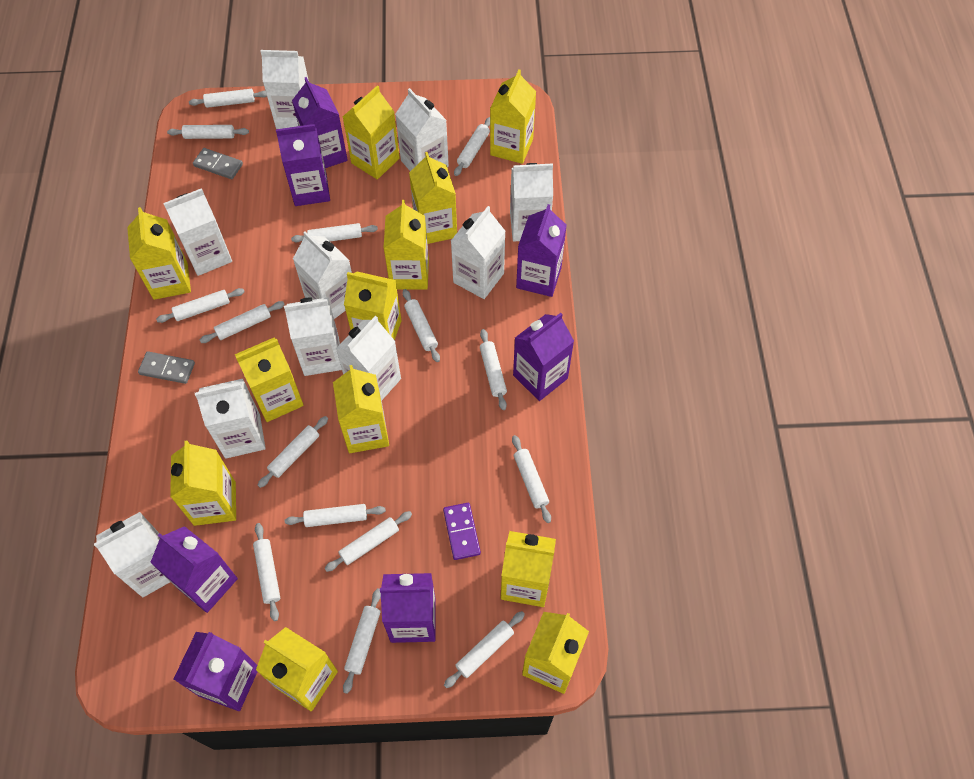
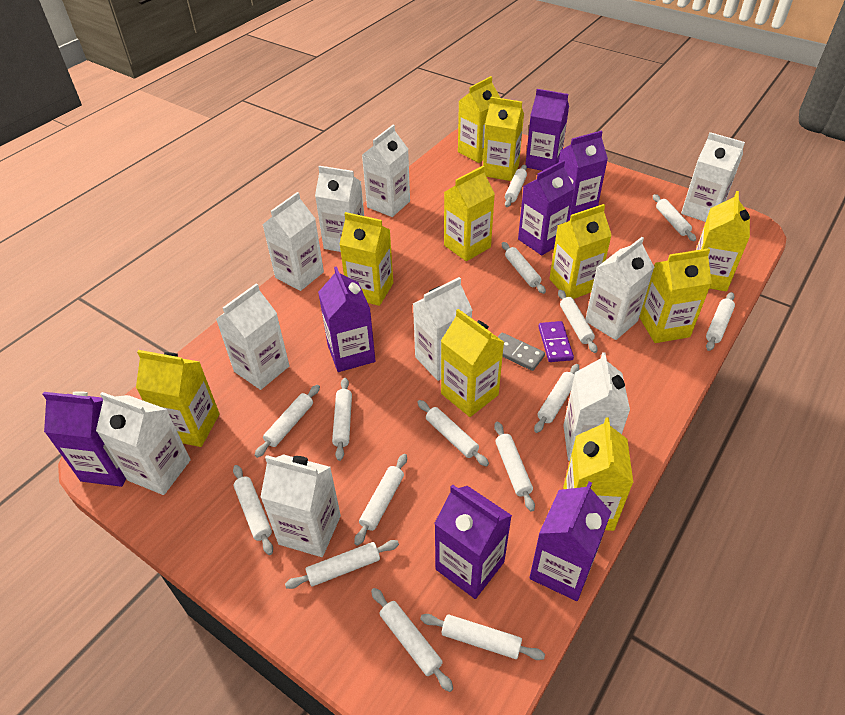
grey domino: 2 -> 1
yellow carton: 12 -> 10

